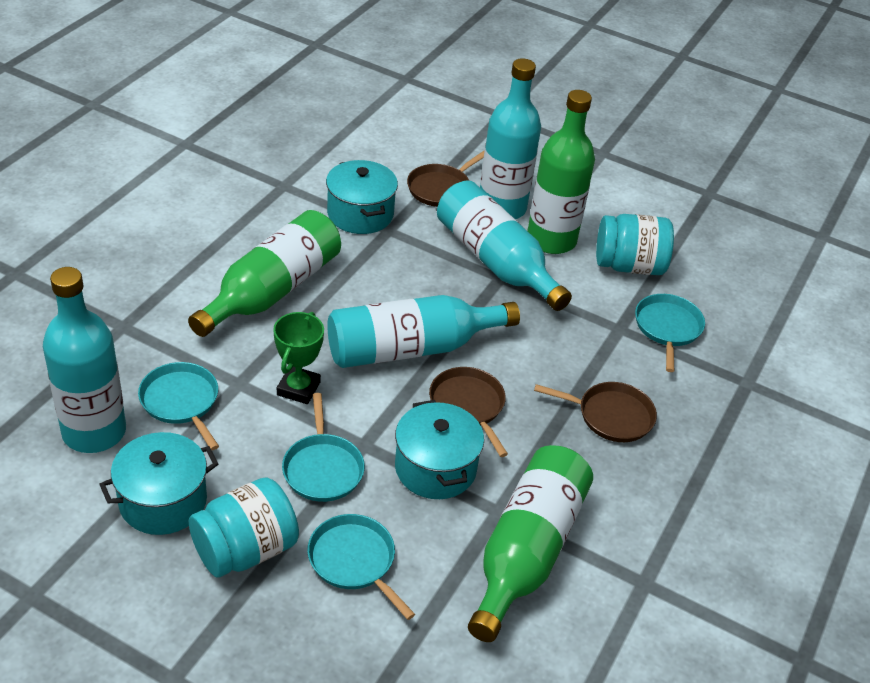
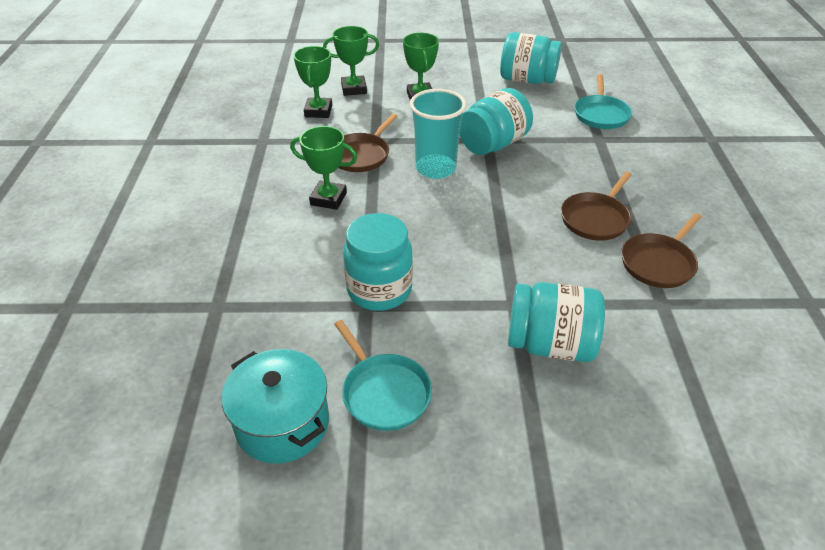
green bottle: 3 -> 0
green trophy: 1 -> 4
turquoise bottle: 4 -> 0
turquoise cup: 0 -> 1
turquoise jar: 2 -> 4
turquoise pan: 4 -> 2
turquoise pot: 3 -> 1

